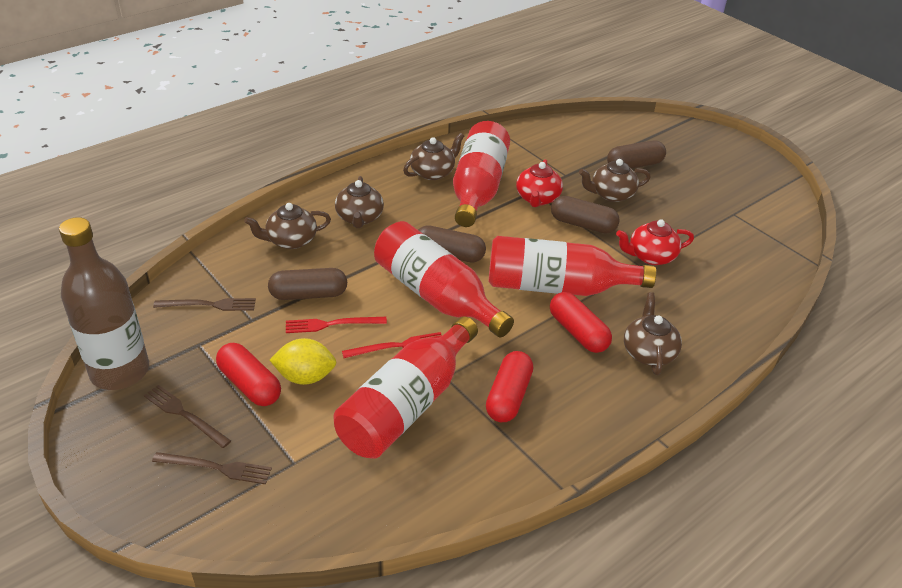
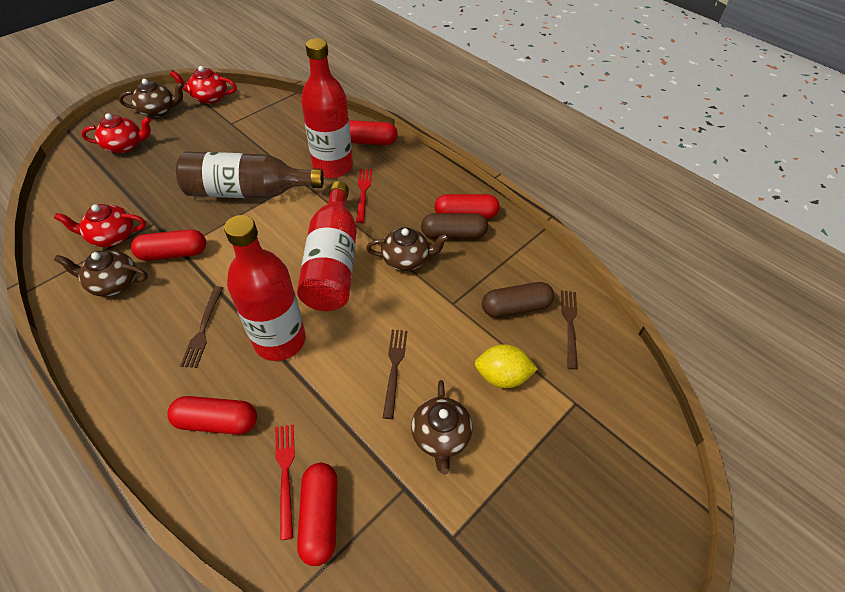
brown capsule: 4 -> 2
brown teapot: 5 -> 4
red bottle: 4 -> 3
red capsule: 3 -> 5
red teapot: 2 -> 3

